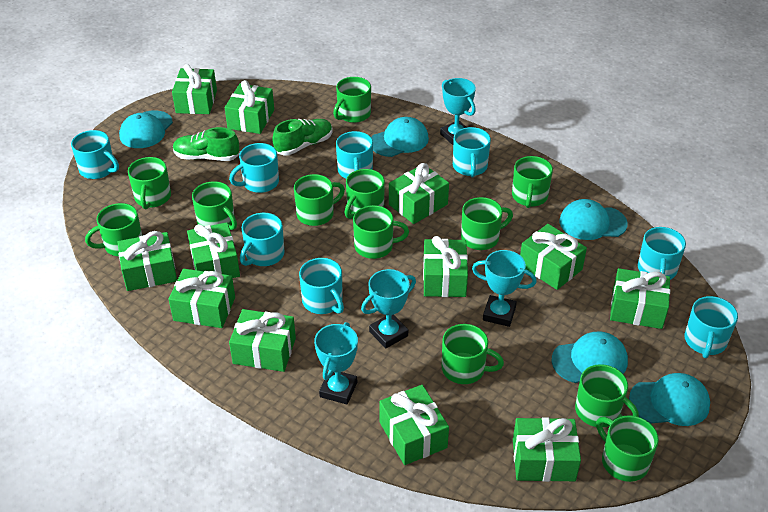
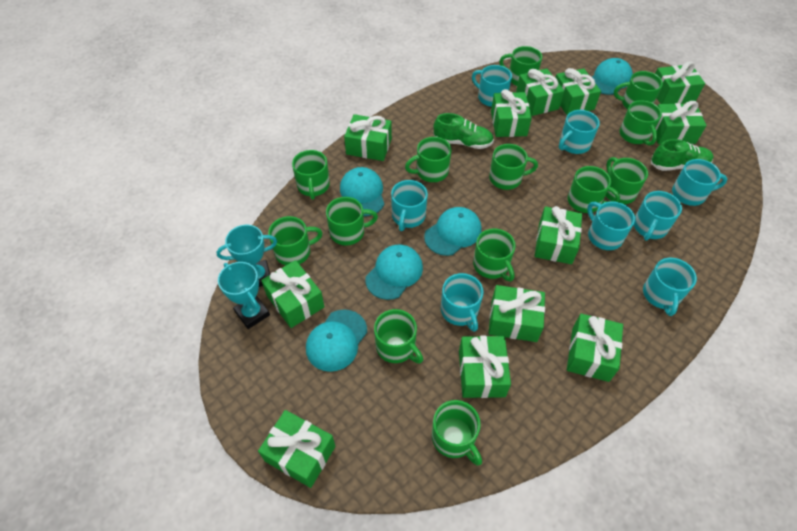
green mug: 12 -> 13
turquoise trophy: 4 -> 2

